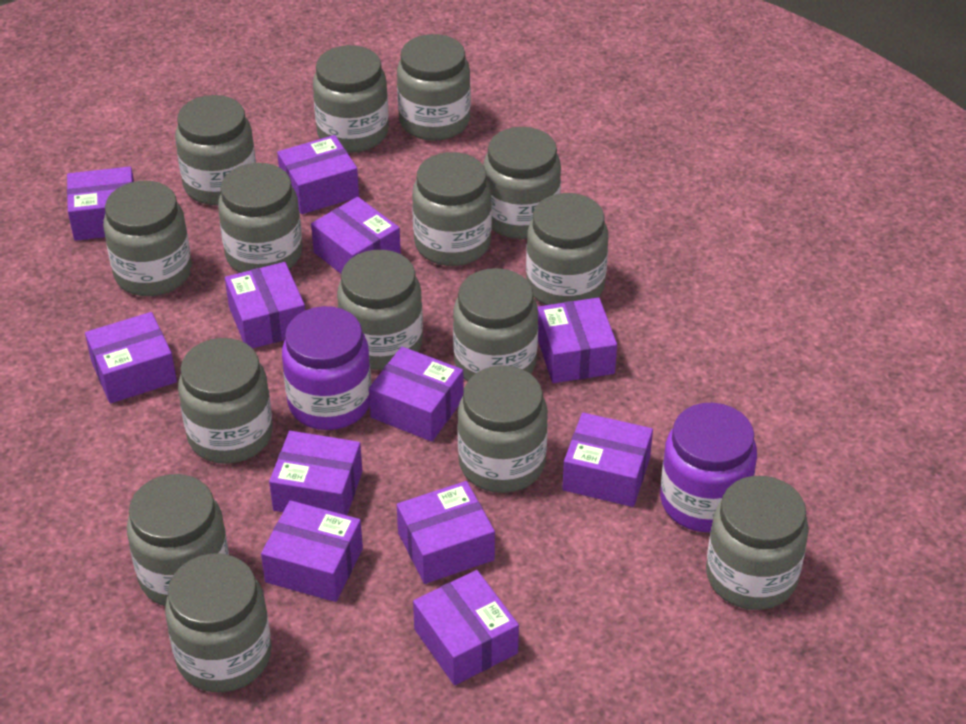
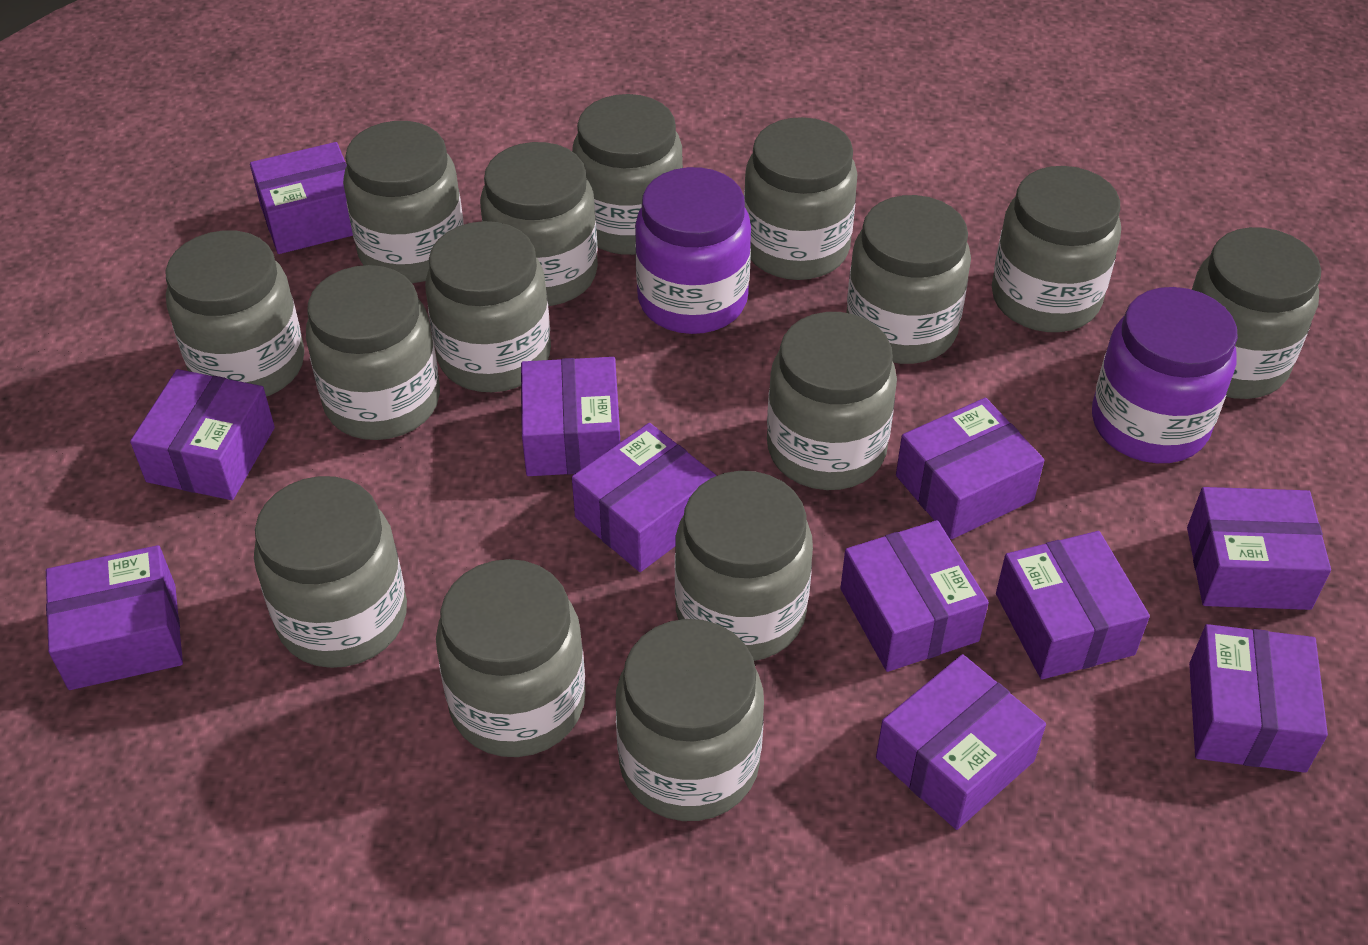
purple box: 12 -> 11

